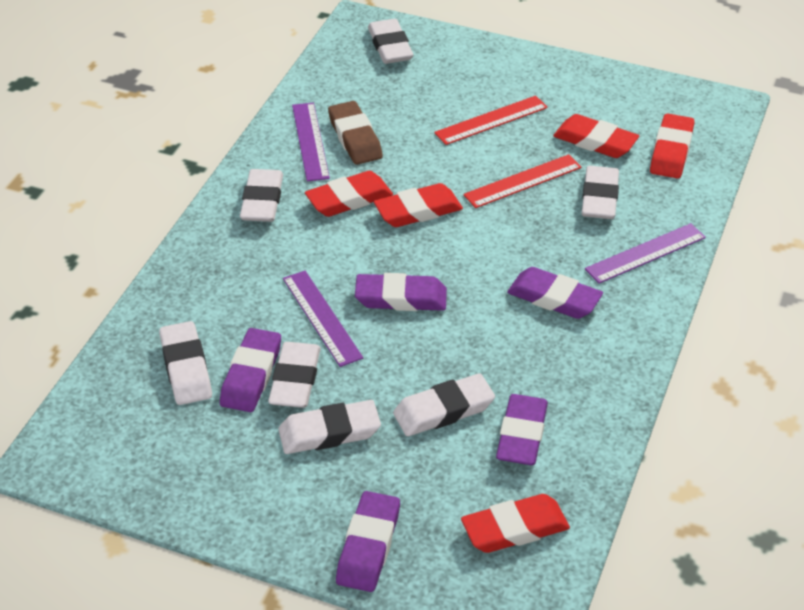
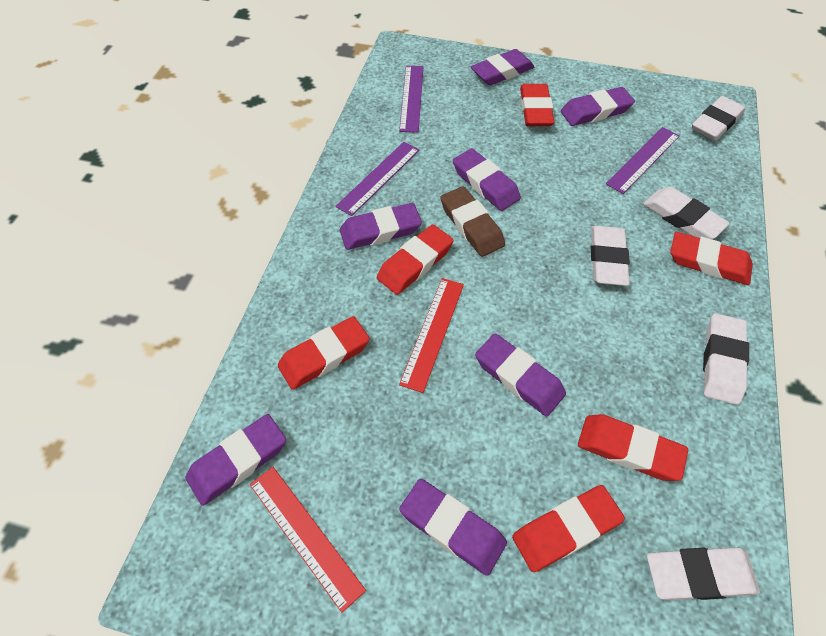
purple eraser: 5 -> 7
red eraser: 5 -> 6
white eraser: 7 -> 5

